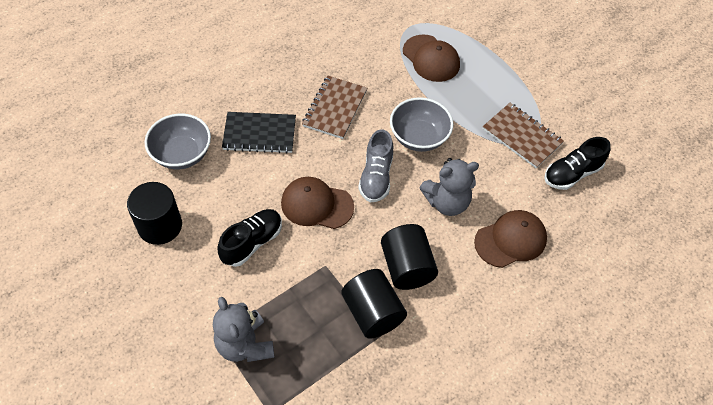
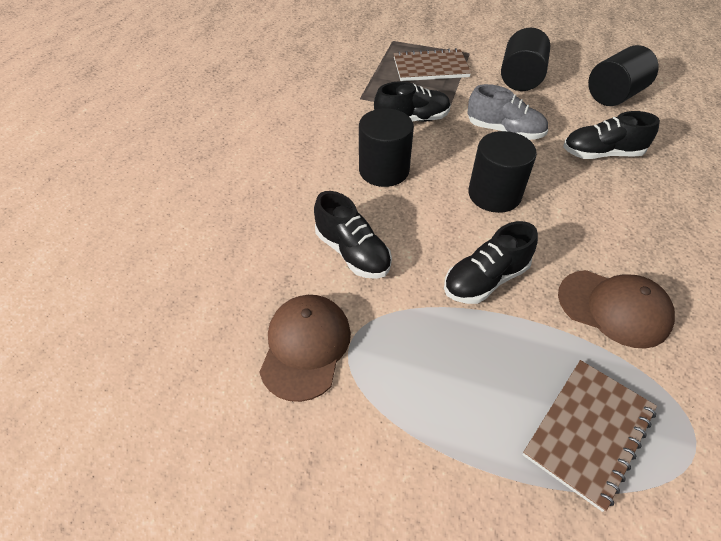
black cylinder: 3 -> 4
black notebook: 1 -> 0
black shoe: 2 -> 4
brown cap: 3 -> 2
grey bowl: 2 -> 0
grey teddy bear: 2 -> 0

